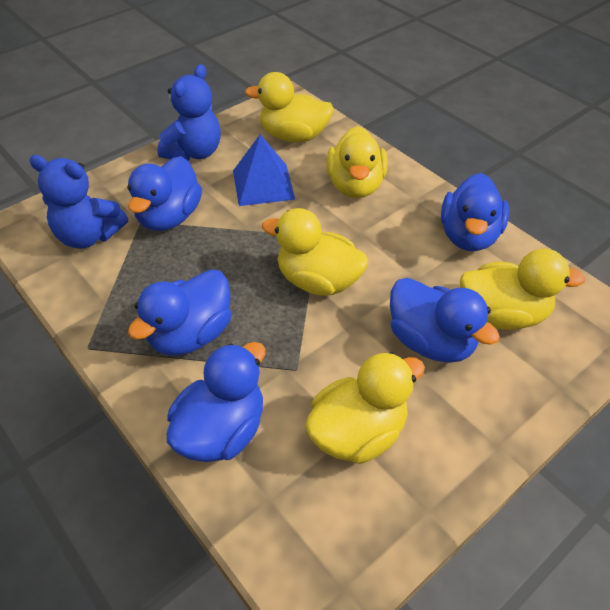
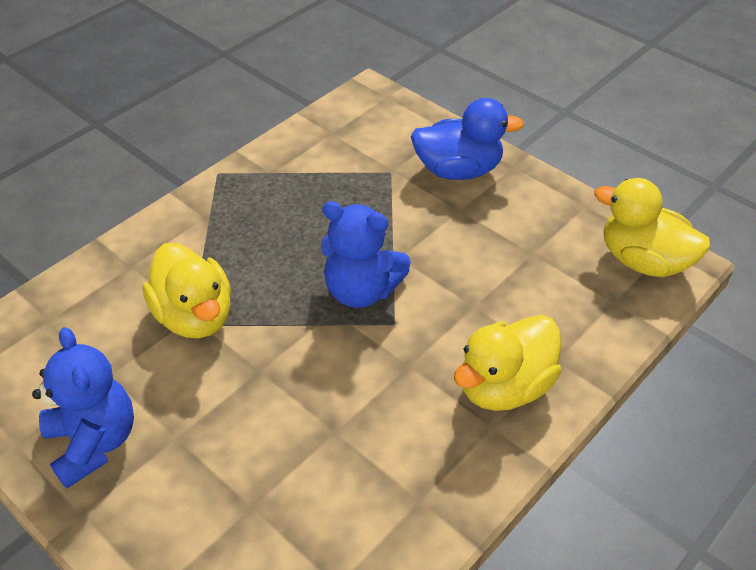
blue duck: 5 -> 1
blue pyramid: 1 -> 0
yellow duck: 5 -> 3

